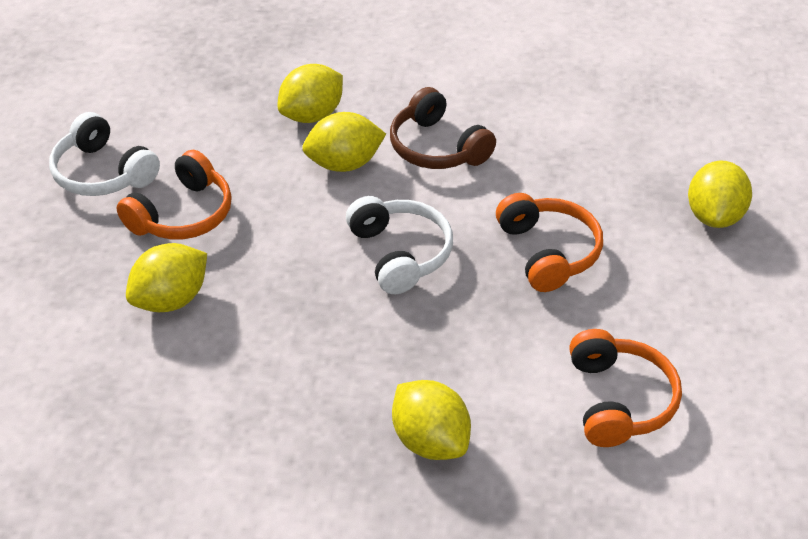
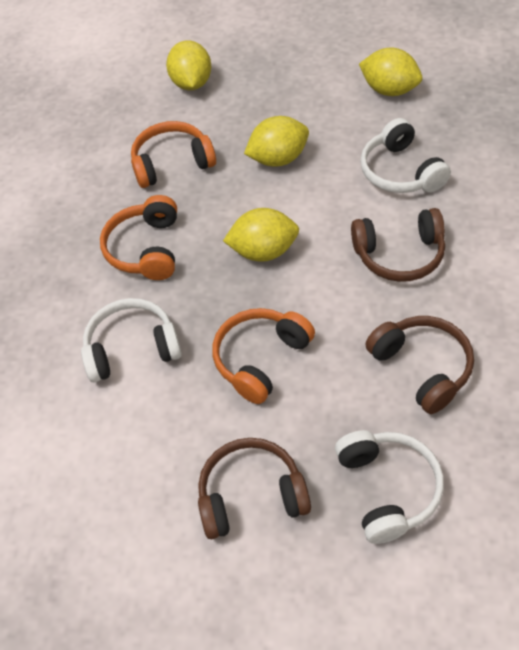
brown headphones: 1 -> 3
white headphones: 2 -> 3
yellow lemon: 5 -> 4

